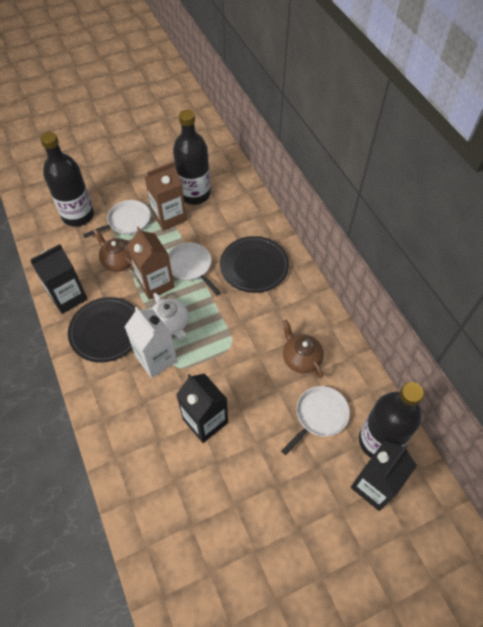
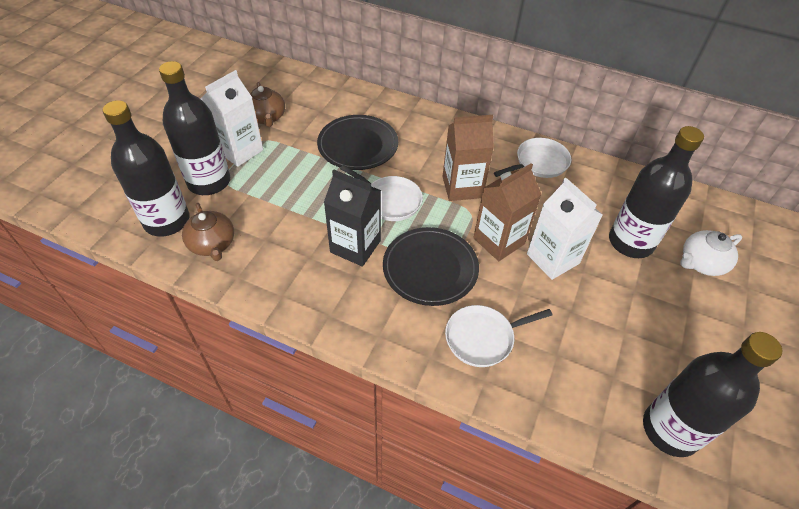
black bottle: 3 -> 4
black carton: 3 -> 1
white carton: 1 -> 2

